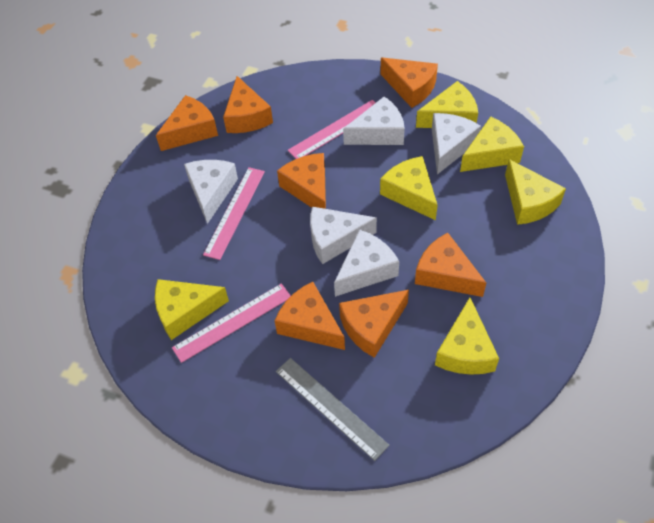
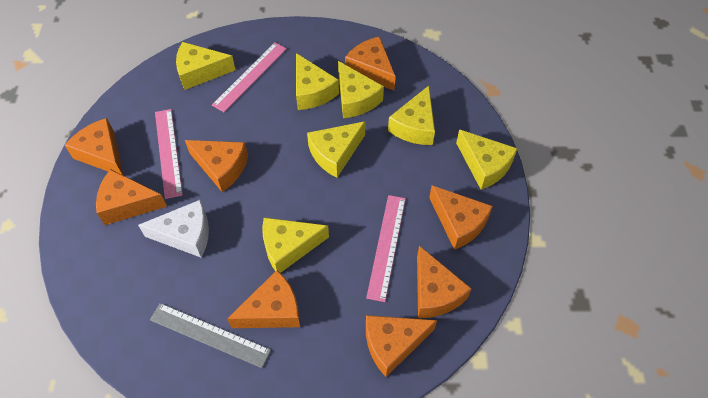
orange cheese: 7 -> 8
white cheese: 5 -> 1
yellow cheese: 6 -> 7

